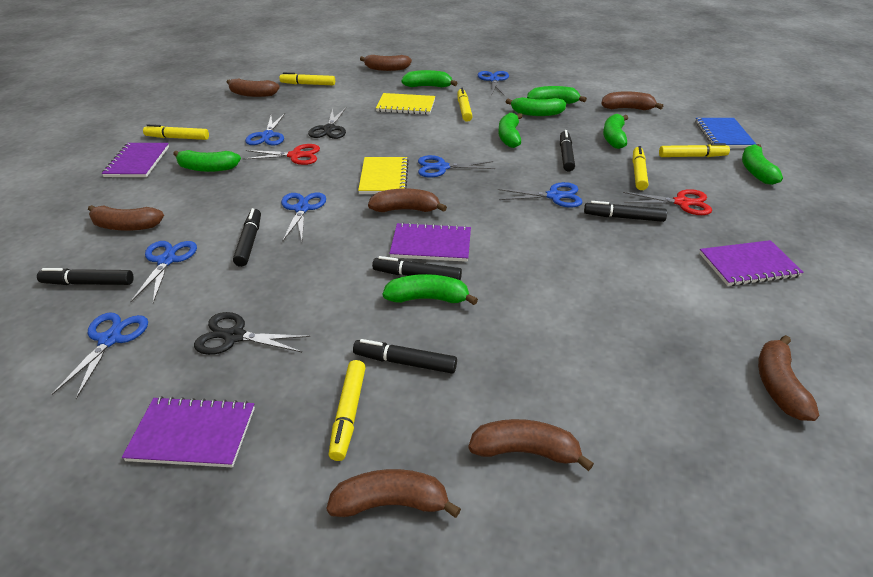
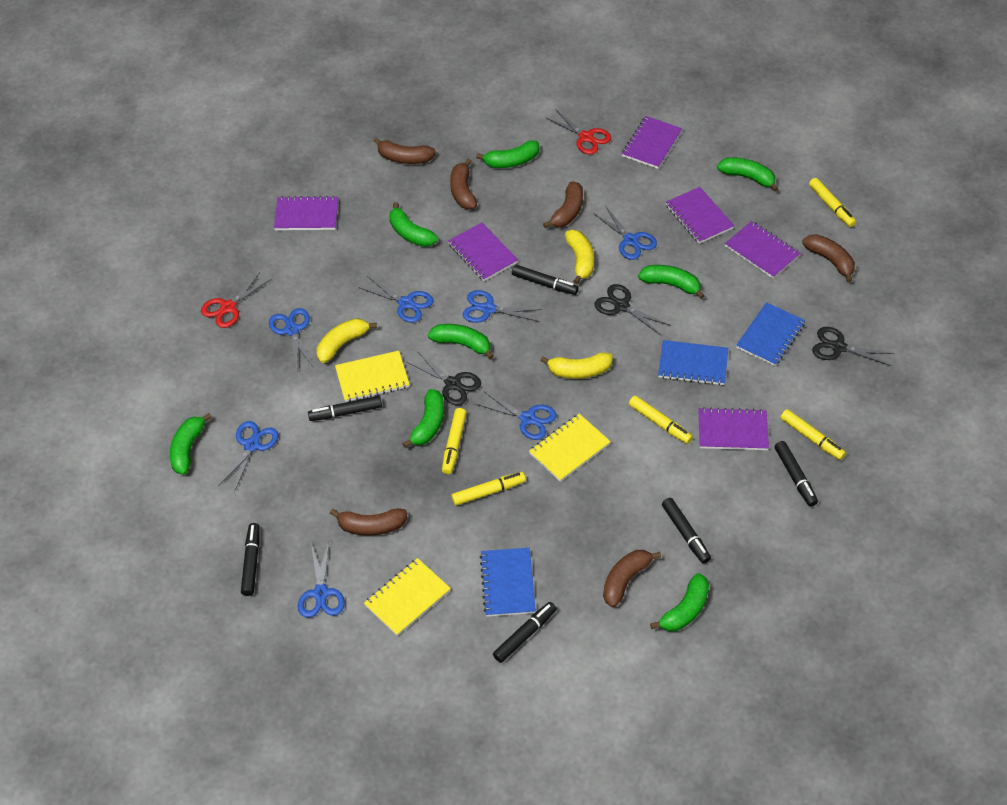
black scissors: 2 -> 3
blue notebook: 1 -> 3
brown banana: 8 -> 6
purple notebook: 4 -> 6
yellow banana: 0 -> 3
yellow marker: 6 -> 5
yellow notebook: 2 -> 3

